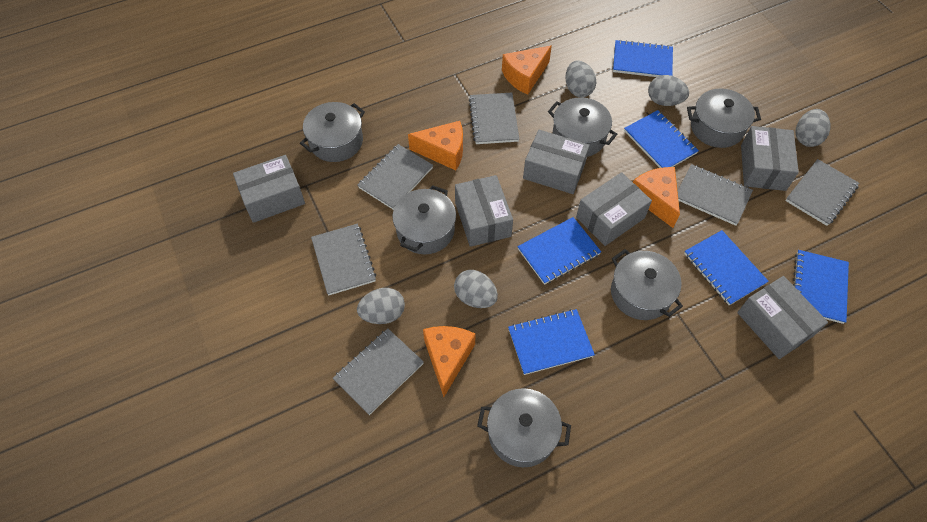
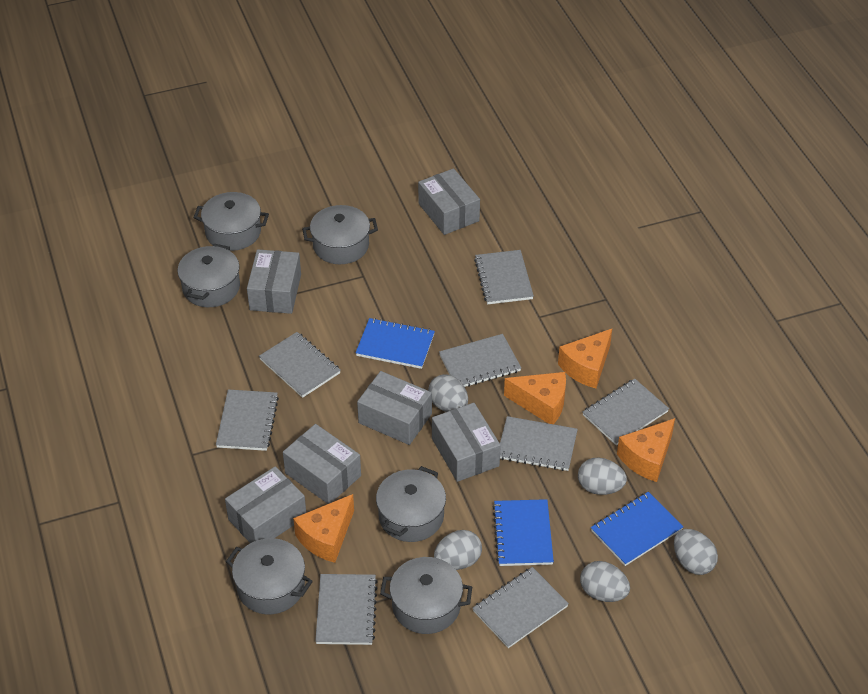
blue notebook: 6 -> 3
grey notebook: 6 -> 8

